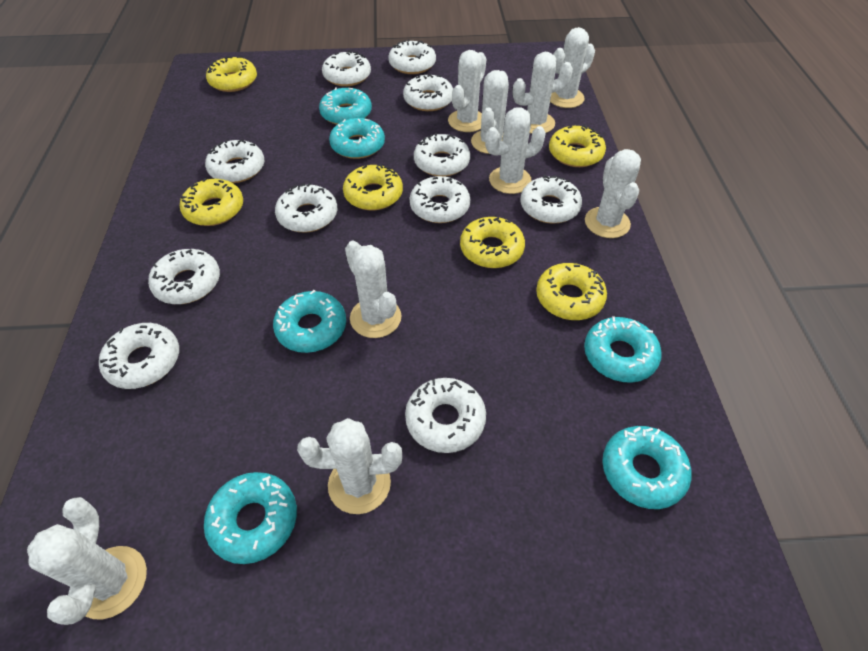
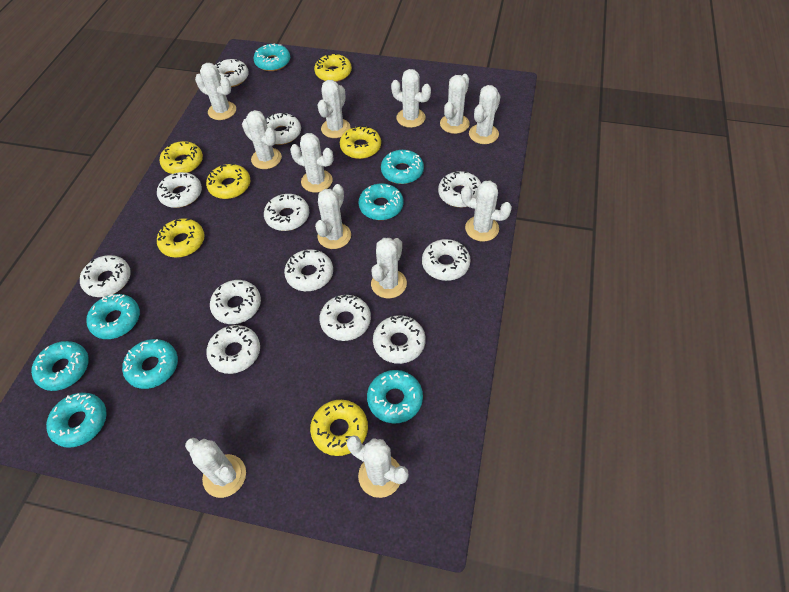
turquoise donut: 6 -> 8
white cactus: 9 -> 12
white donut: 11 -> 12

